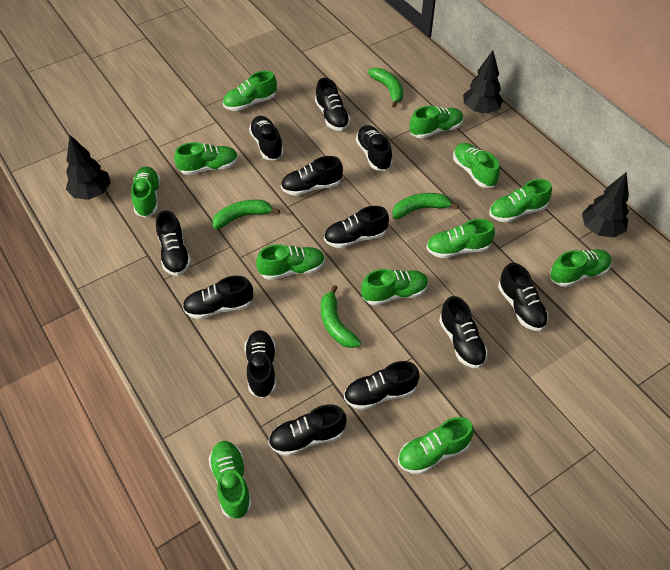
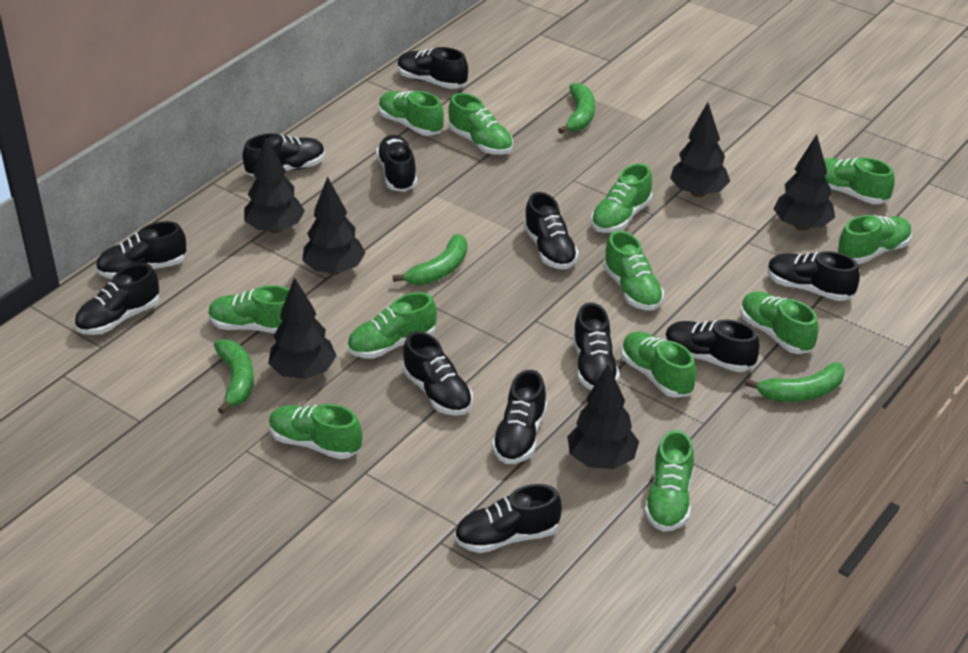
black tree: 3 -> 6

